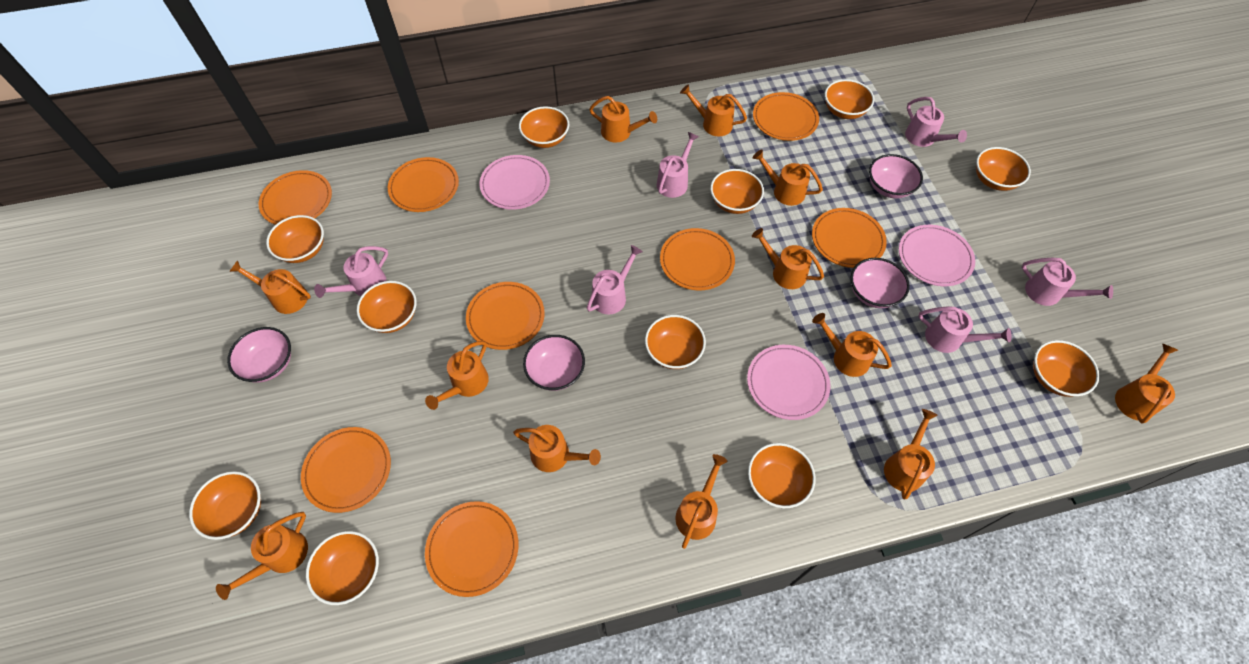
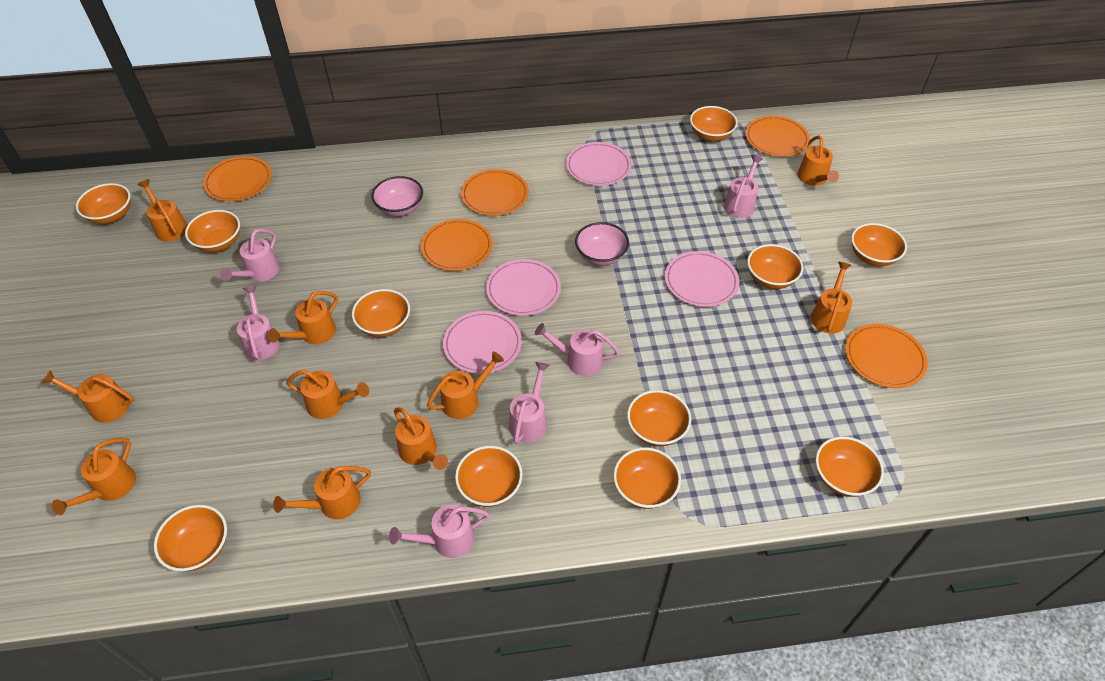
orange plate: 8 -> 5
orange watering can: 12 -> 10
pink bowl: 4 -> 2
pink plate: 3 -> 4

